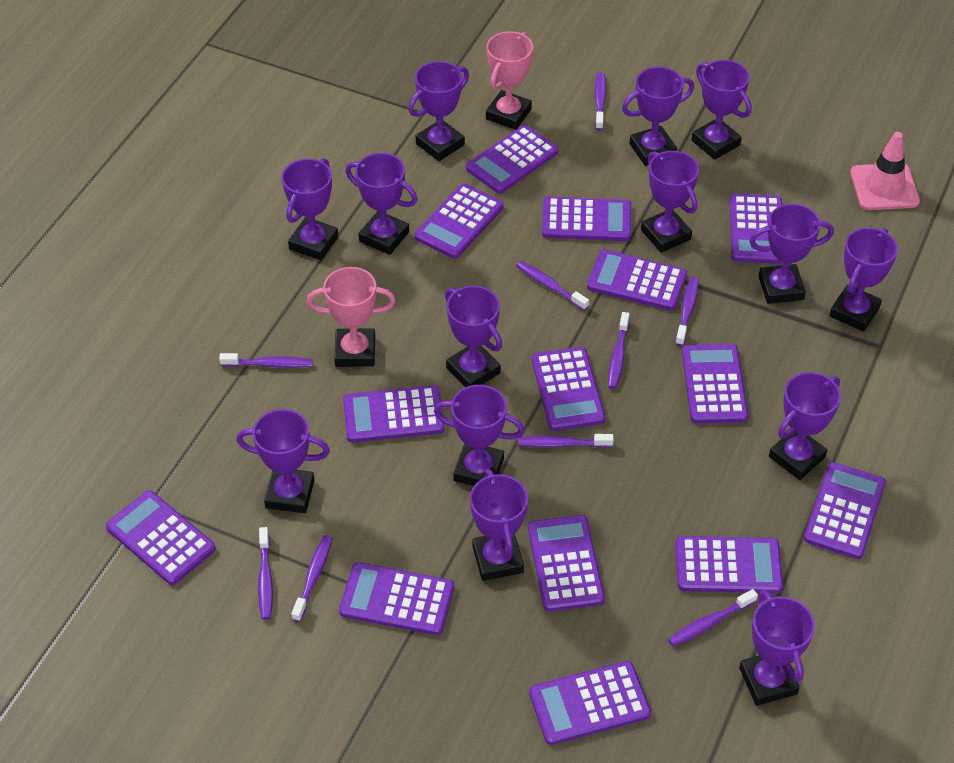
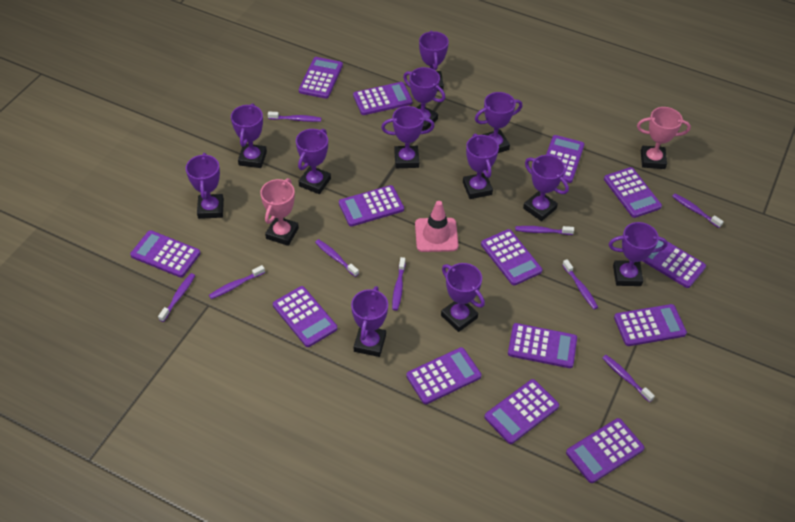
purple trophy: 14 -> 12

